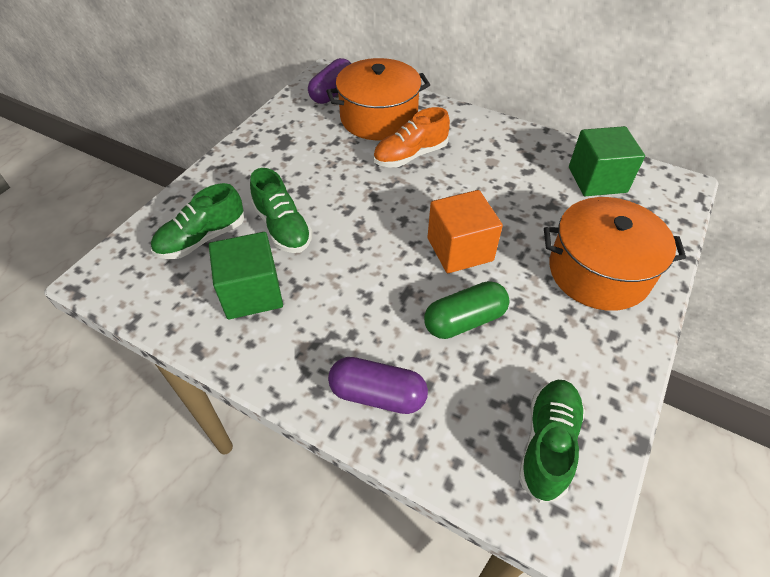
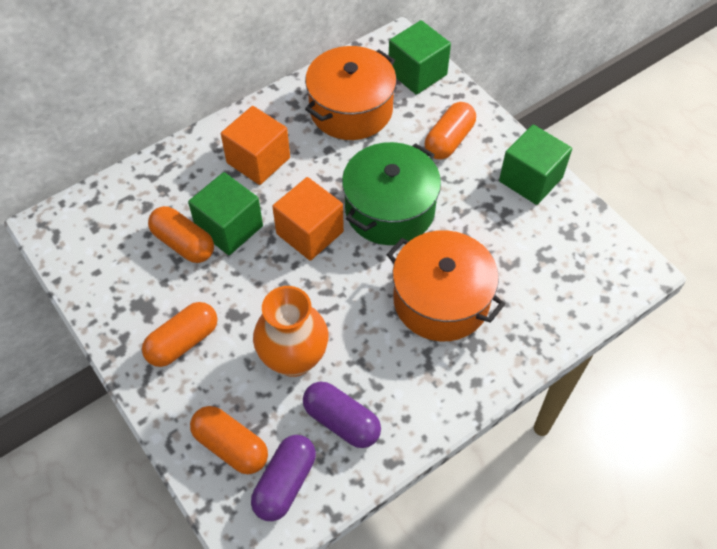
green capsule: 1 -> 0
green cube: 2 -> 3
green pot: 0 -> 1
green shoe: 3 -> 0
orange capsule: 0 -> 4
orange cube: 1 -> 2
orange shoe: 1 -> 0
orange vase: 0 -> 1

